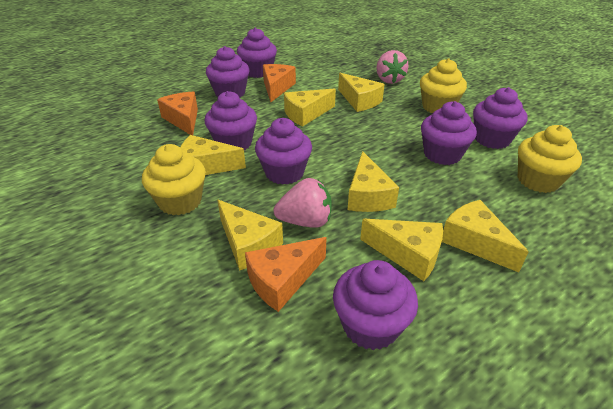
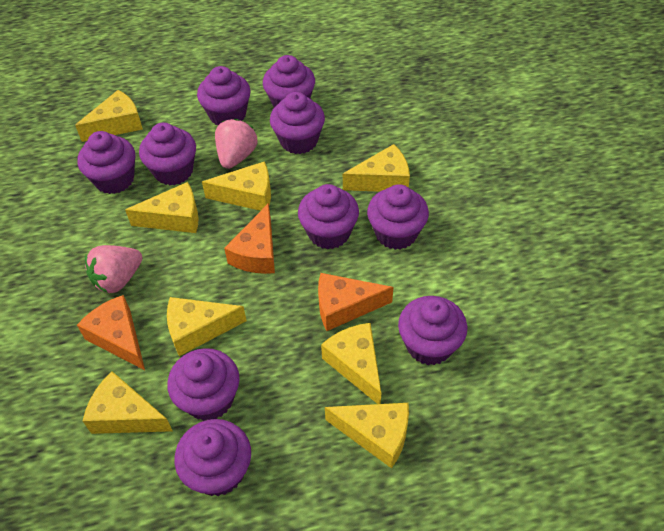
purple cupcake: 7 -> 10
yellow cheese: 7 -> 8
yellow cupcake: 3 -> 0

